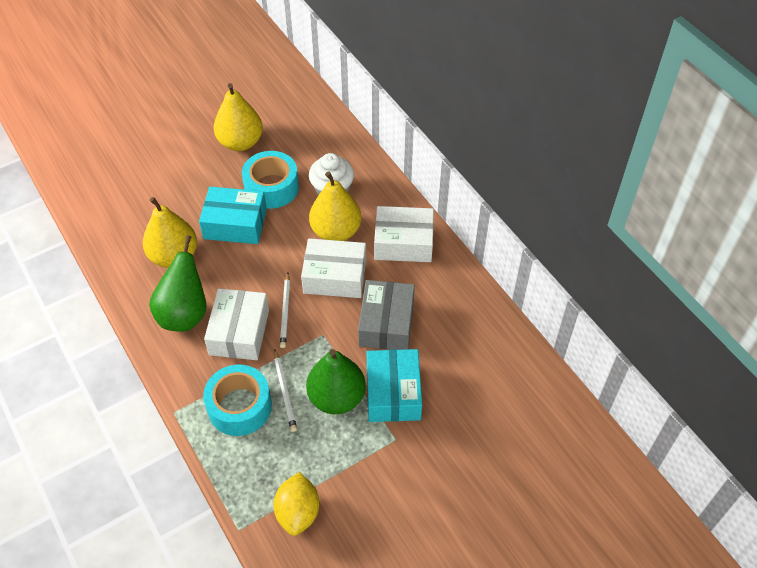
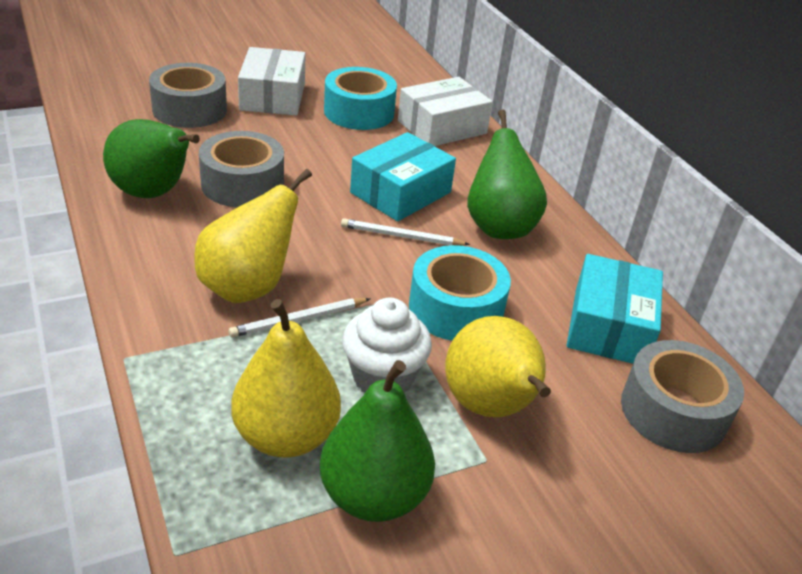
green pear: 2 -> 3
grey box: 1 -> 0
grey tape: 0 -> 3
white box: 3 -> 2
yellow lemon: 1 -> 0

